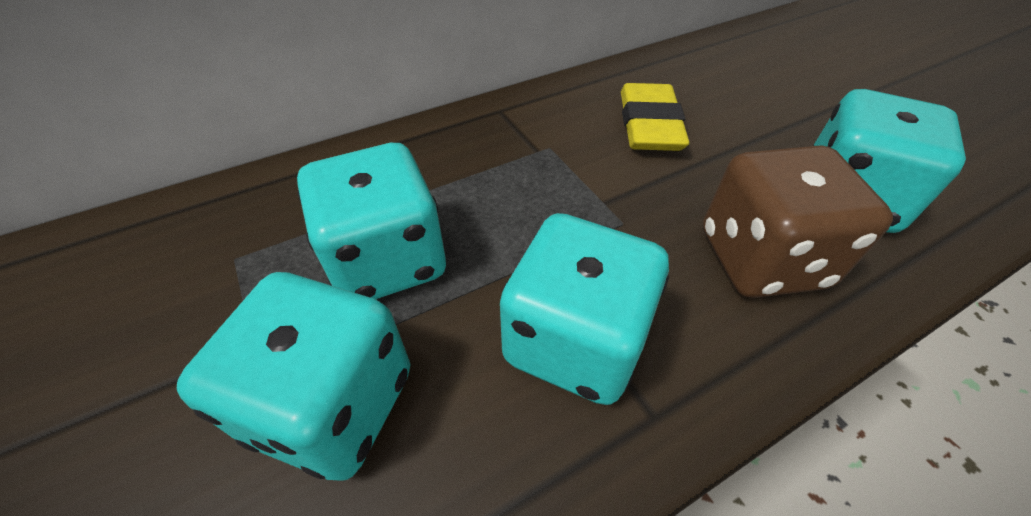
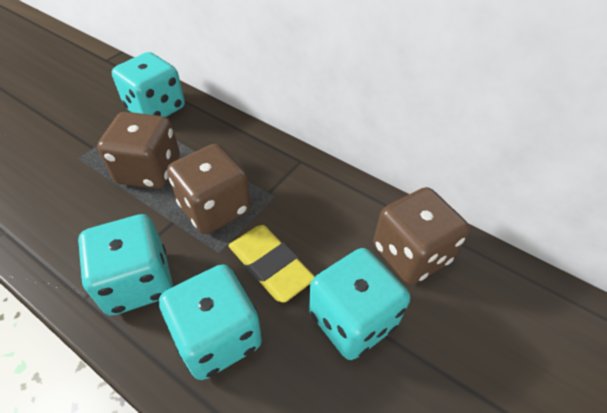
brown dice: 1 -> 3

